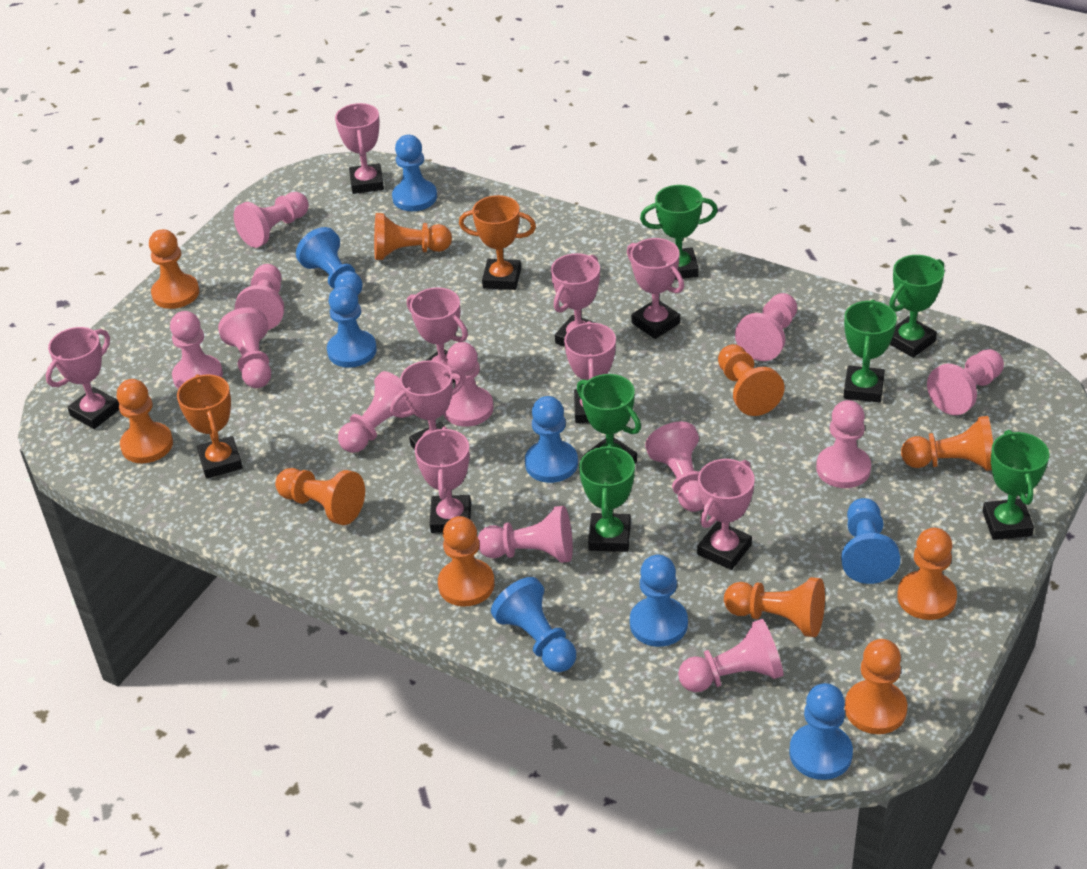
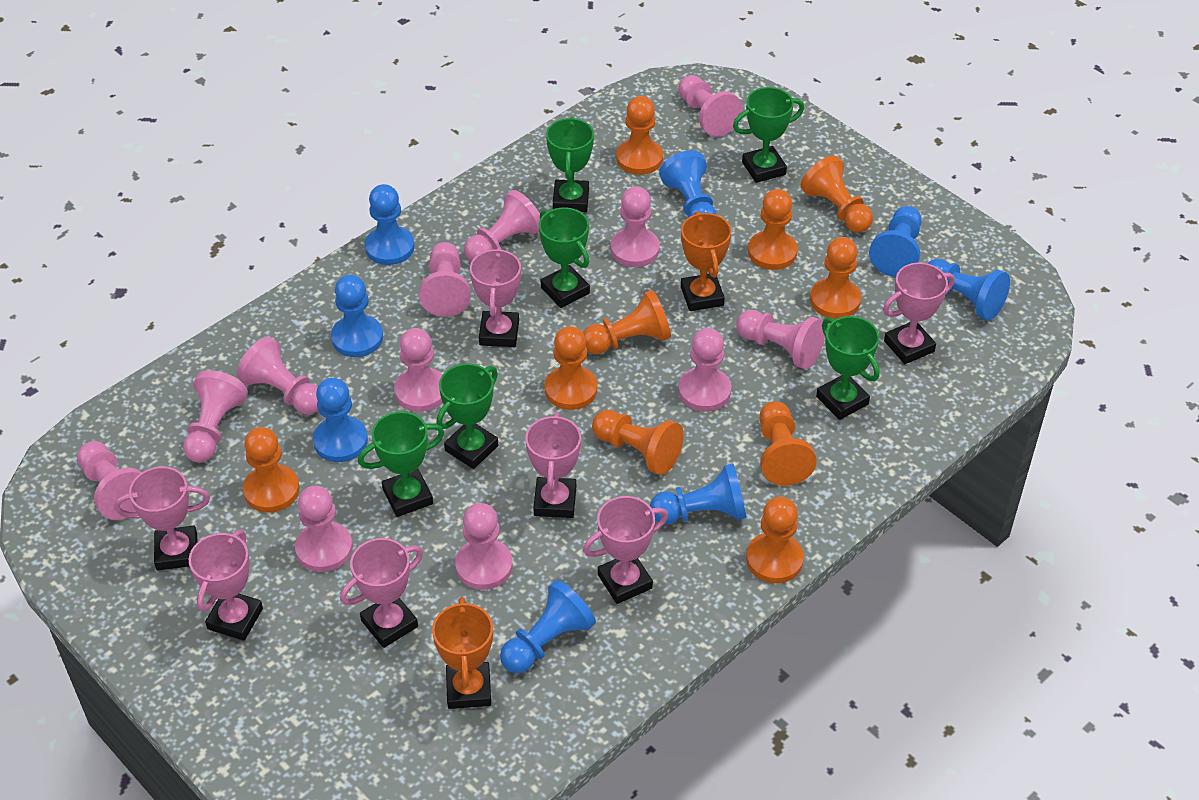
pink trophy: 9 -> 7

